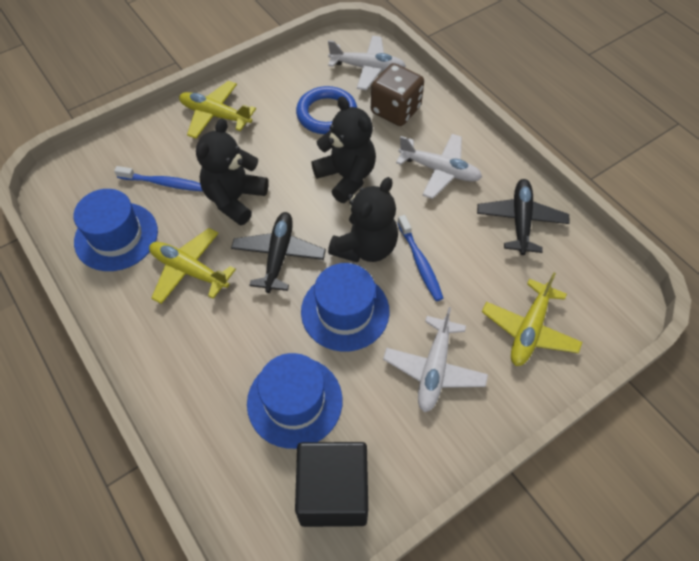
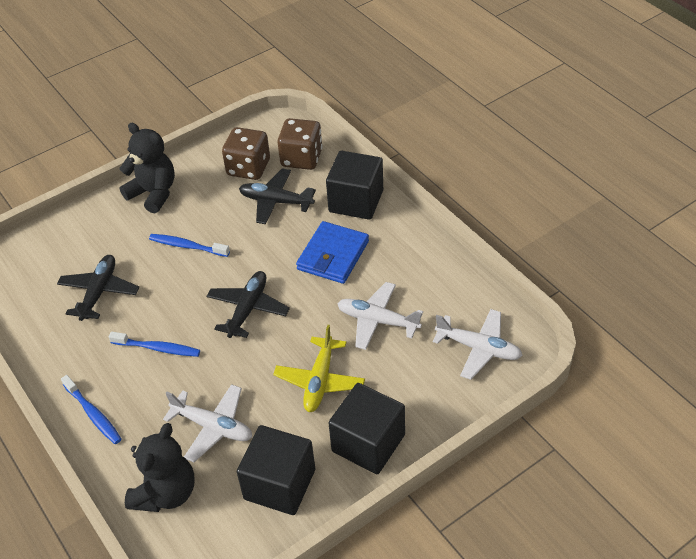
black cube: 1 -> 3
black plane: 2 -> 3
black teddy bear: 3 -> 2
blue hat: 3 -> 0
blue ring: 1 -> 0
blue toothbrush: 2 -> 3
blue wallet: 0 -> 1
brown dice: 1 -> 2
yellow plane: 3 -> 1

